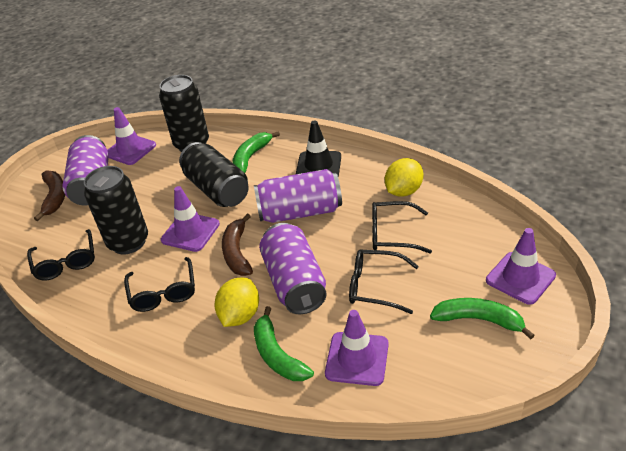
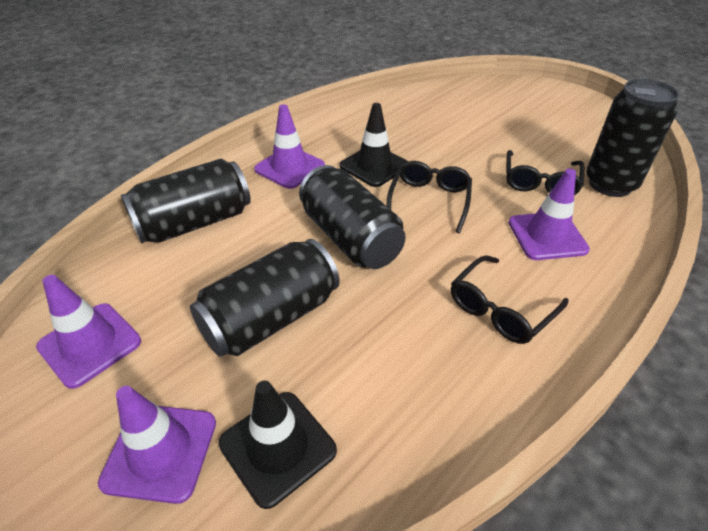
black can: 3 -> 4
black glasses: 4 -> 3
black traffic cone: 1 -> 2
brown banana: 2 -> 0
green banana: 3 -> 0
purple can: 3 -> 0
yellow lemon: 2 -> 0

